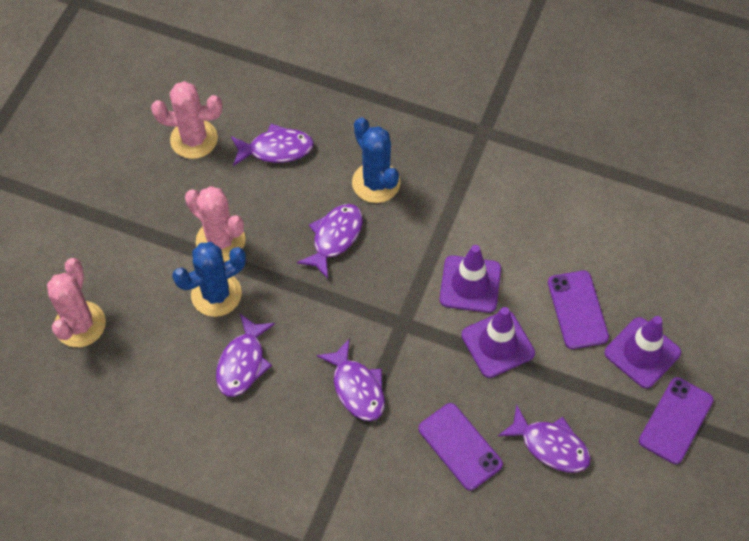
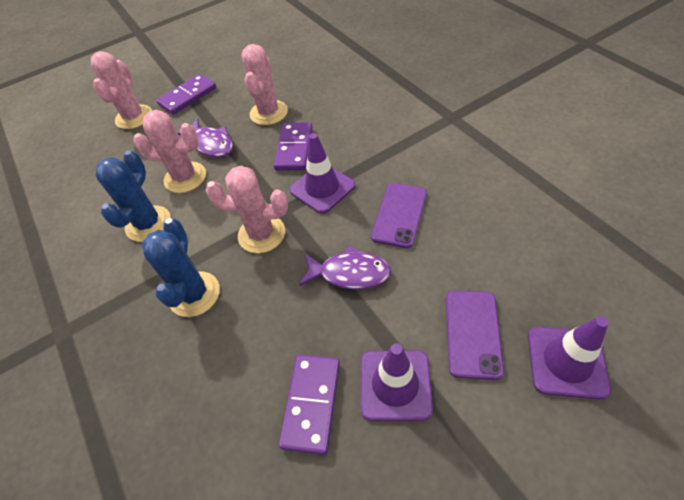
pink cactus: 3 -> 4
purple domino: 0 -> 3
purple fish: 5 -> 2
purple phone: 3 -> 2

